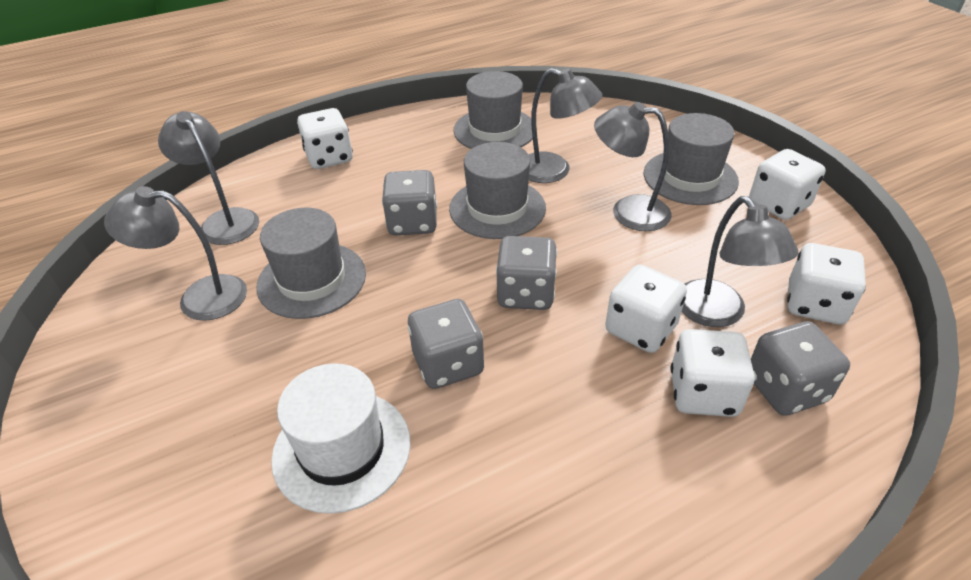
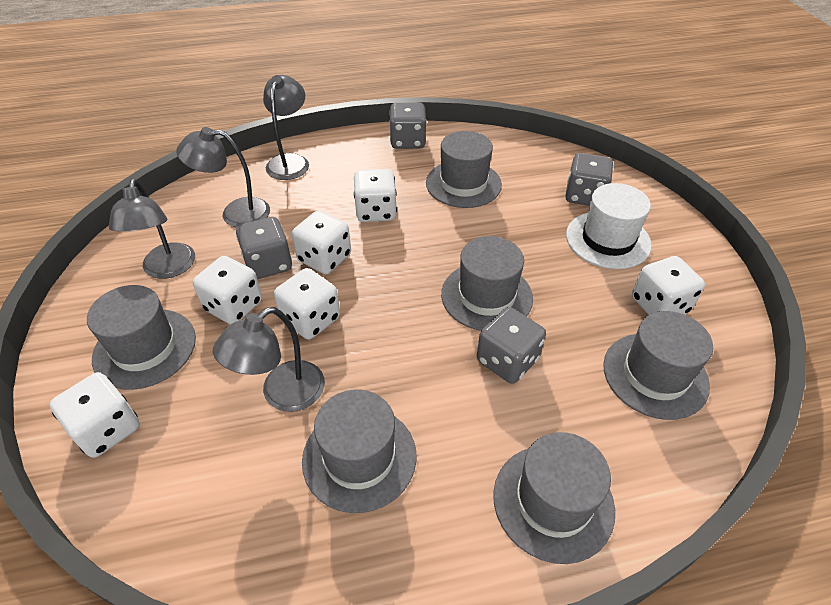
grey hat: 4 -> 6
grey lamp: 5 -> 4
white dice: 5 -> 6

